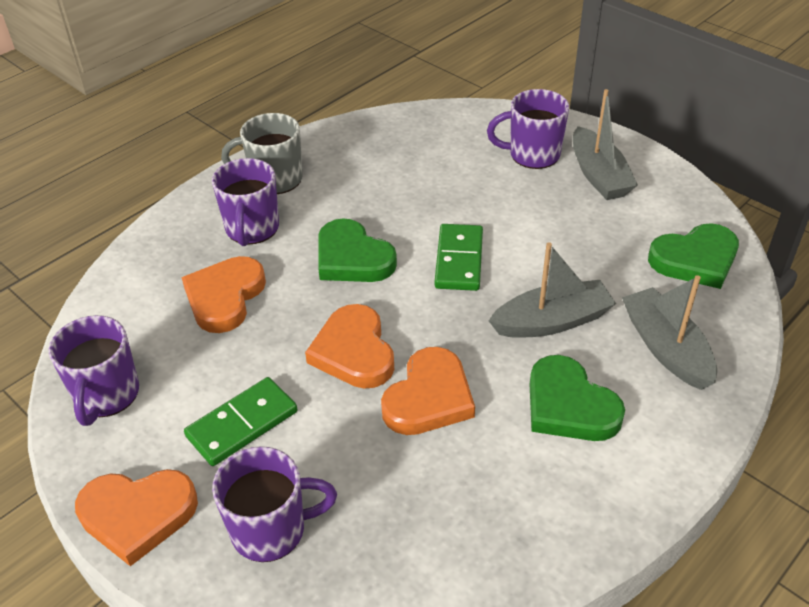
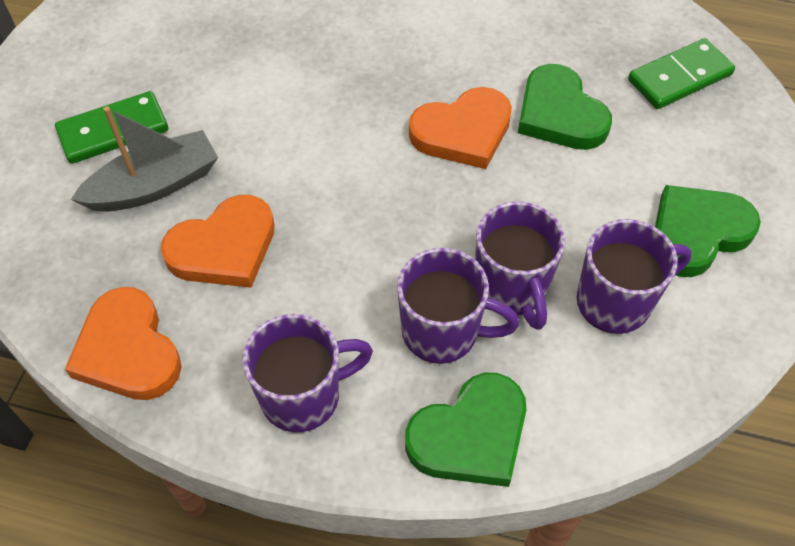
grey boat: 3 -> 1
grey mug: 1 -> 0
orange heart: 4 -> 3

